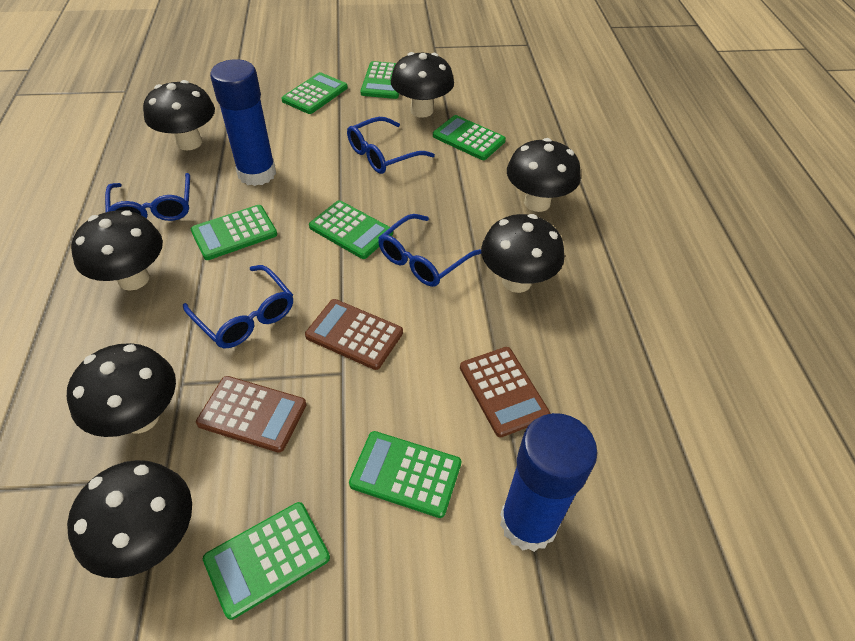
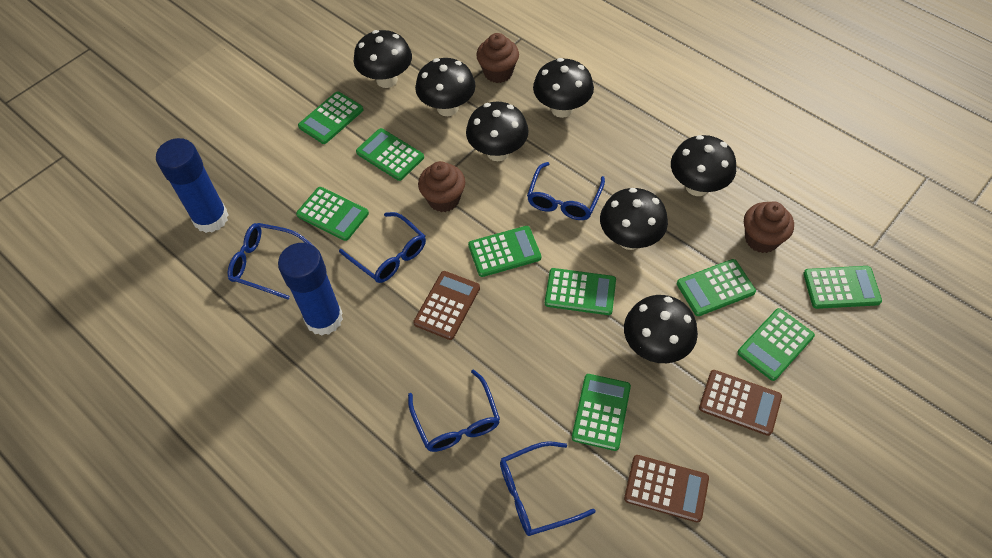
blue glasses: 4 -> 5
brown cupcake: 0 -> 3
green calculator: 7 -> 9

